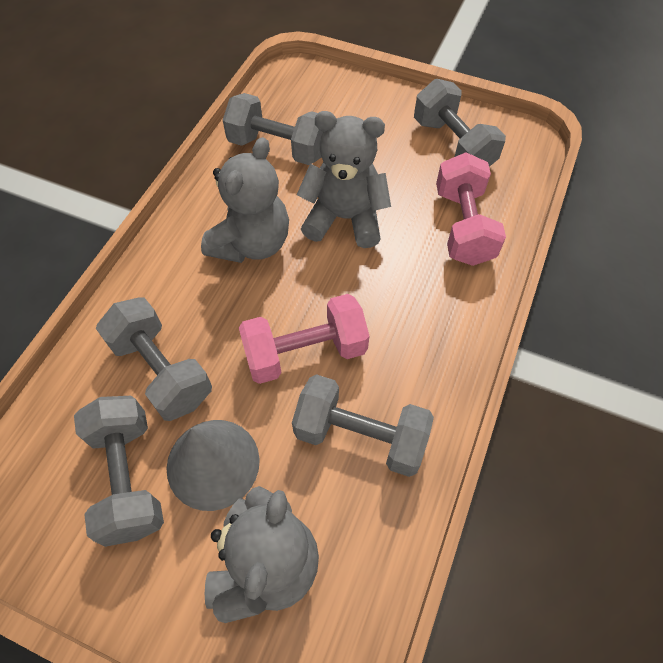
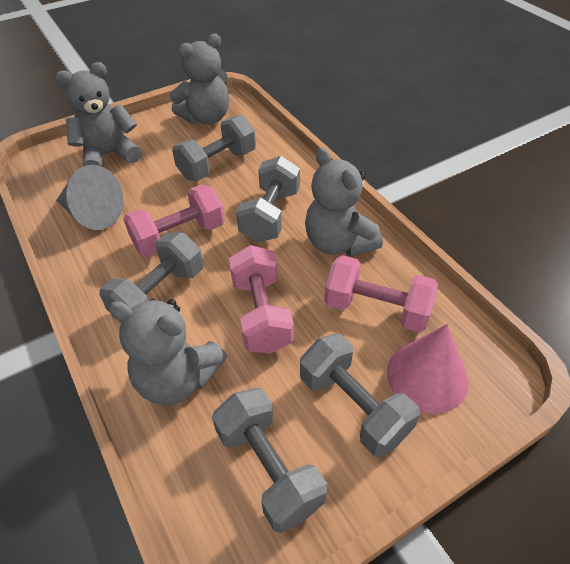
grey teddy bear: 3 -> 4
pink cone: 0 -> 1
pink dumbbell: 2 -> 3

